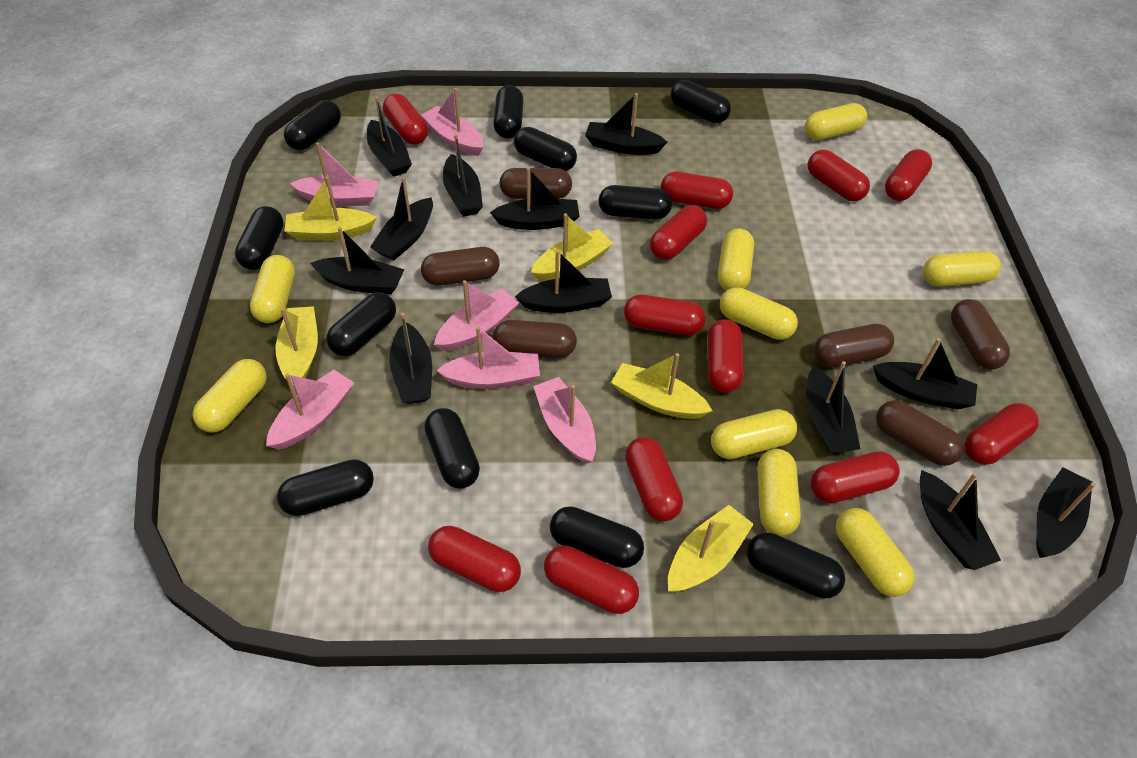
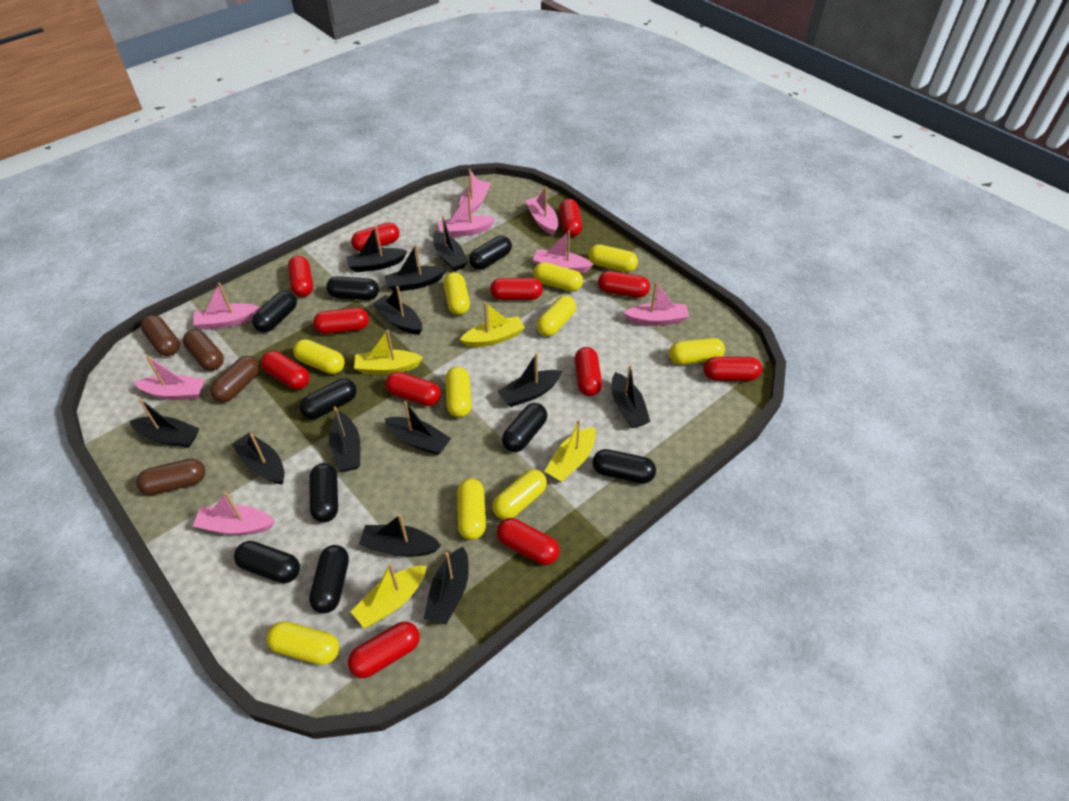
black capsule: 11 -> 9
brown capsule: 6 -> 4
pink boat: 6 -> 8
yellow boat: 5 -> 4
yellow capsule: 9 -> 10

